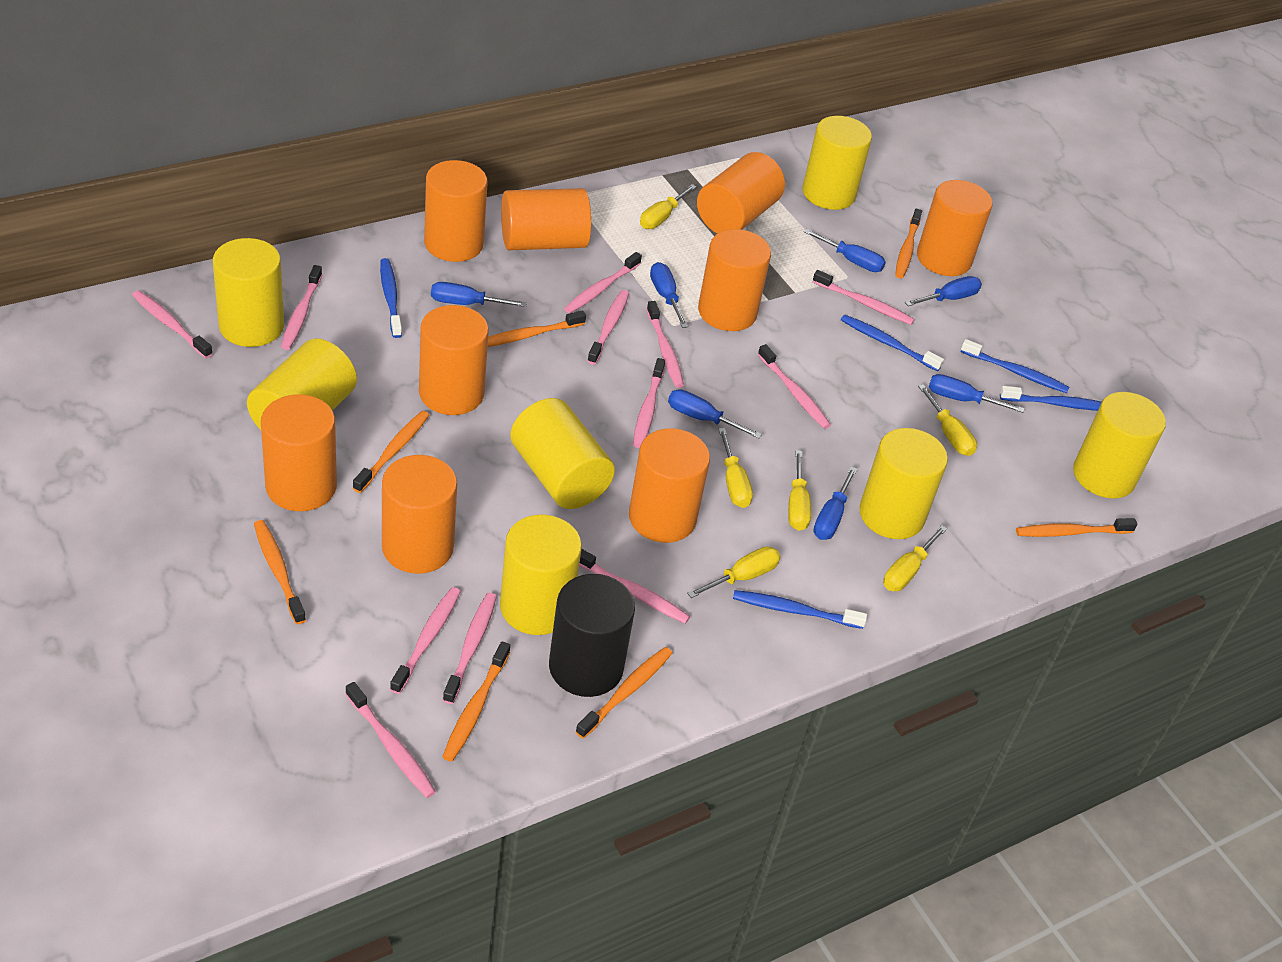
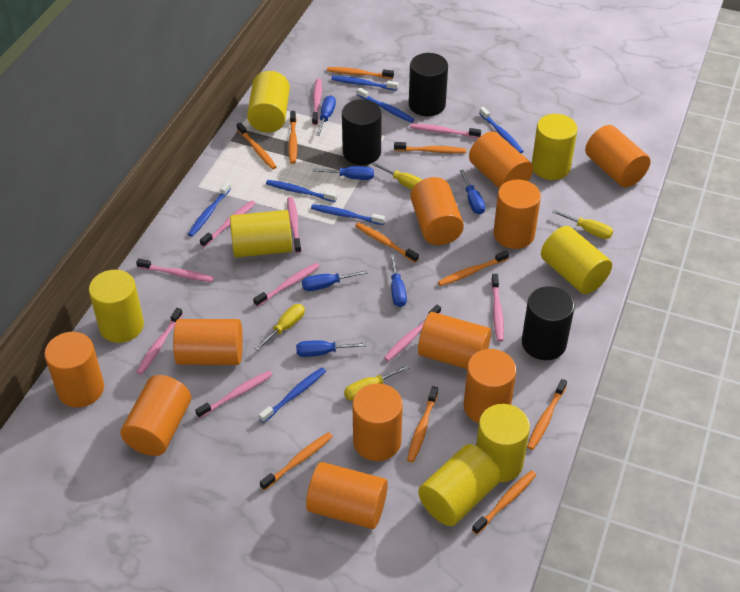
black cylinder: 1 -> 3
blue screwdriver: 7 -> 6
blue toothbrush: 5 -> 7
orange cylinder: 9 -> 11
orange toothbrush: 7 -> 10
pink toothbrush: 12 -> 10
yellow screwdriver: 6 -> 4

